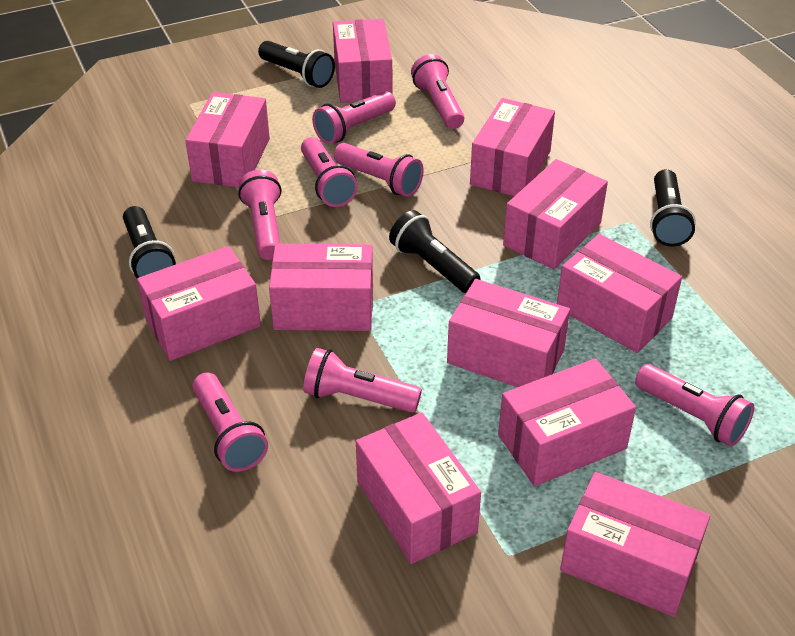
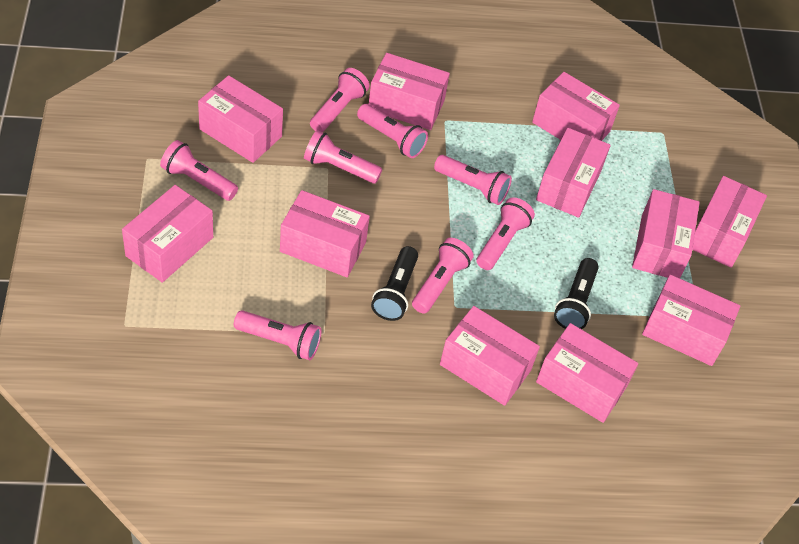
black flashlight: 4 -> 2

